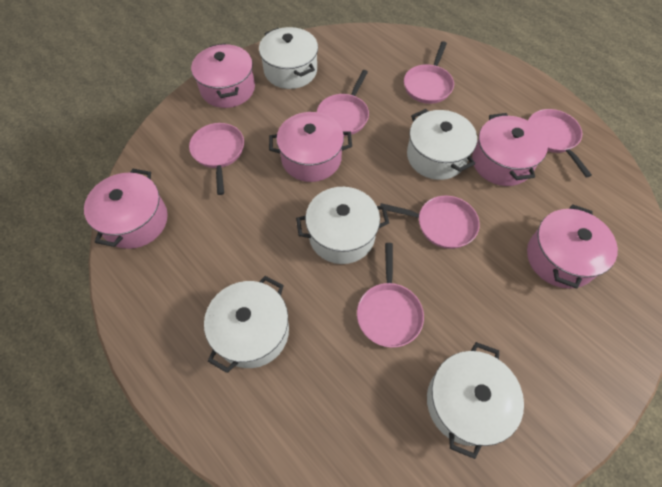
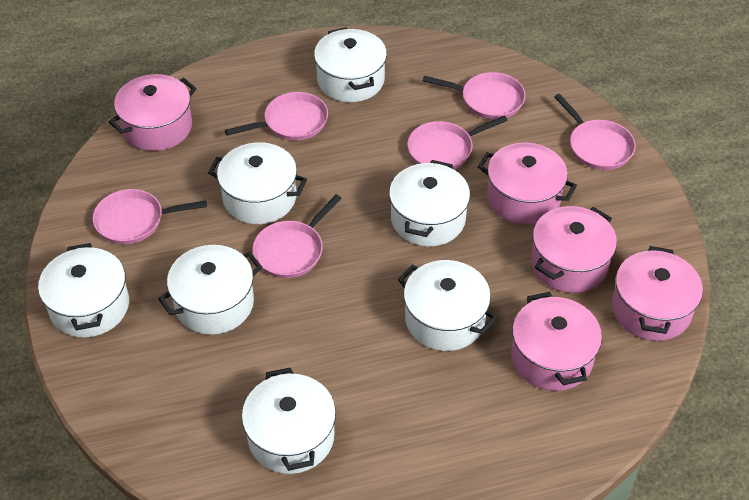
white pot: 5 -> 7

